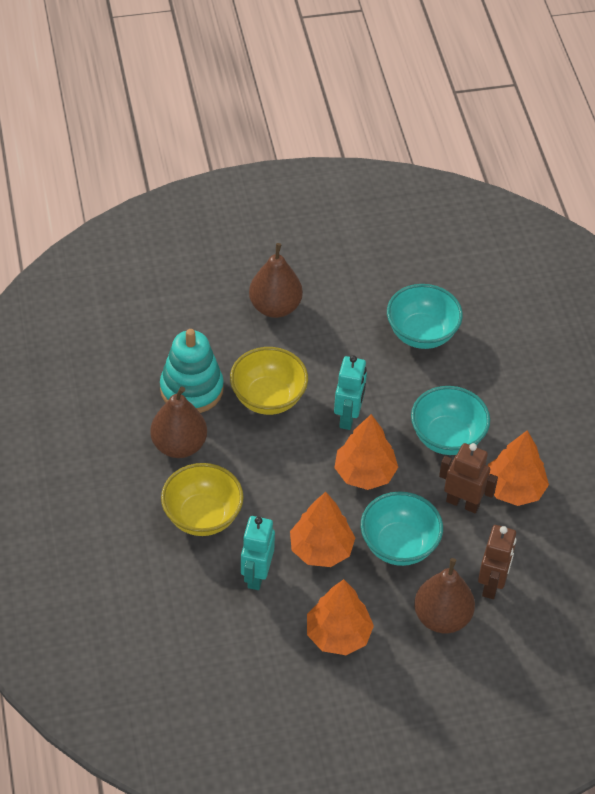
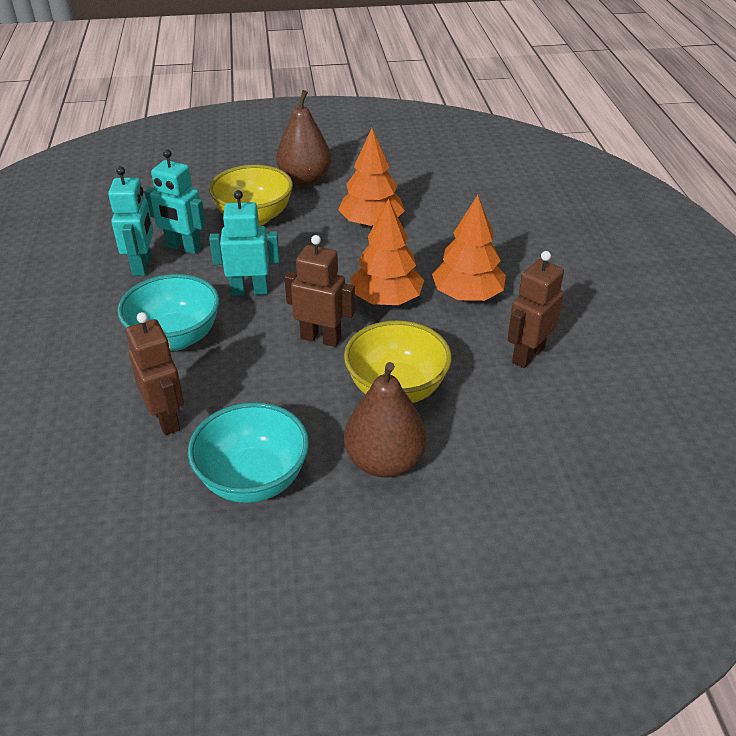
brown pear: 3 -> 2
brown robot: 2 -> 3
orange tree: 4 -> 3
turquoise bowl: 3 -> 2
turquoise robot: 2 -> 3
turquoise stacking toy: 1 -> 0

